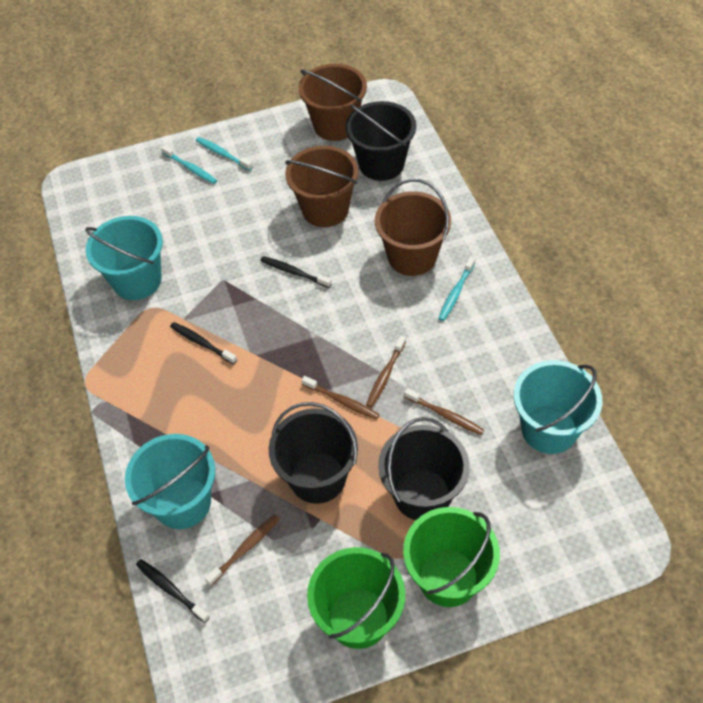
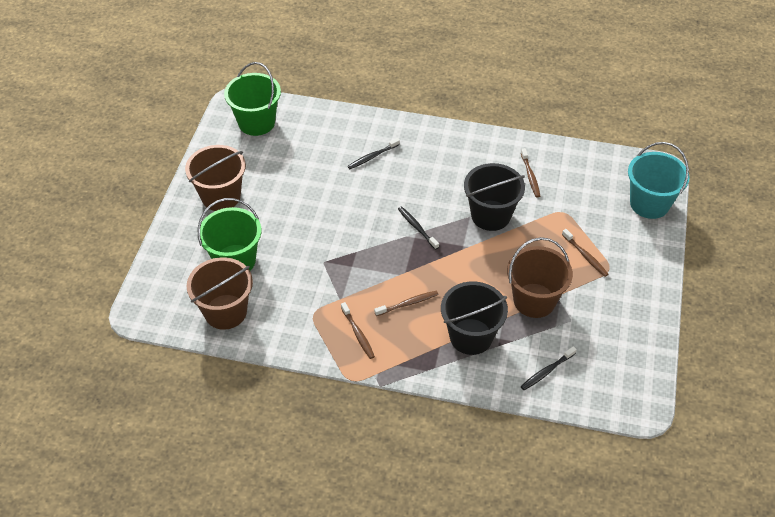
black bucket: 3 -> 2
turquoise bucket: 3 -> 1
turquoise toothbrush: 3 -> 0

